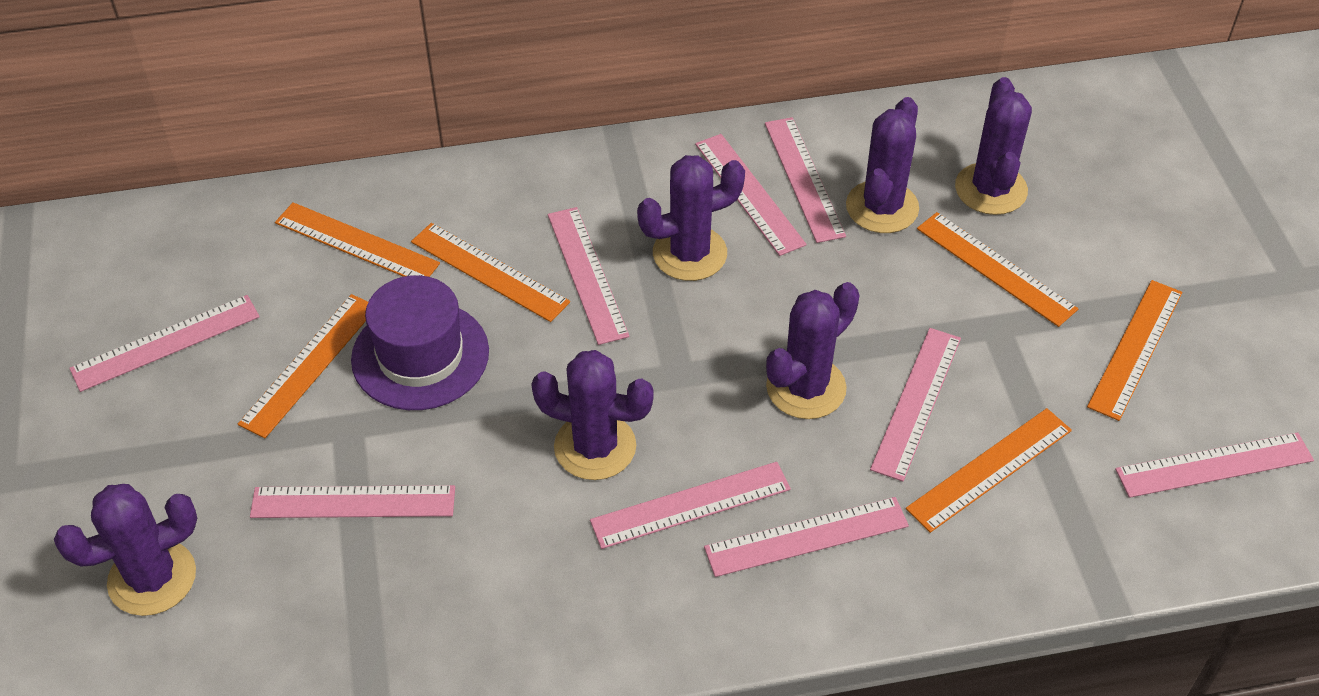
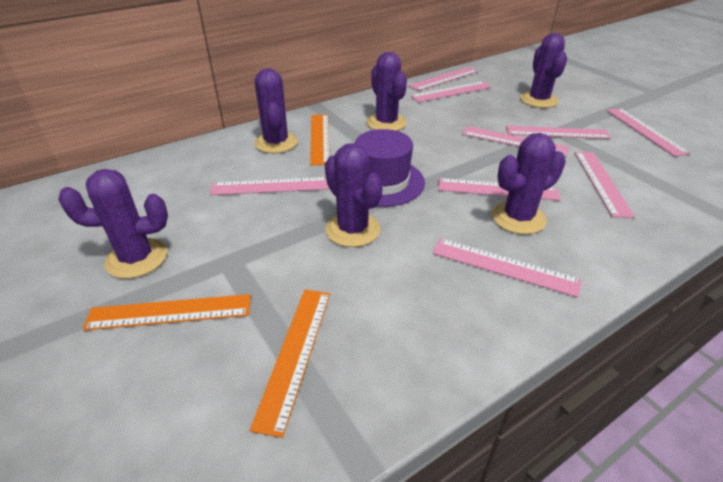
orange ruler: 6 -> 3

